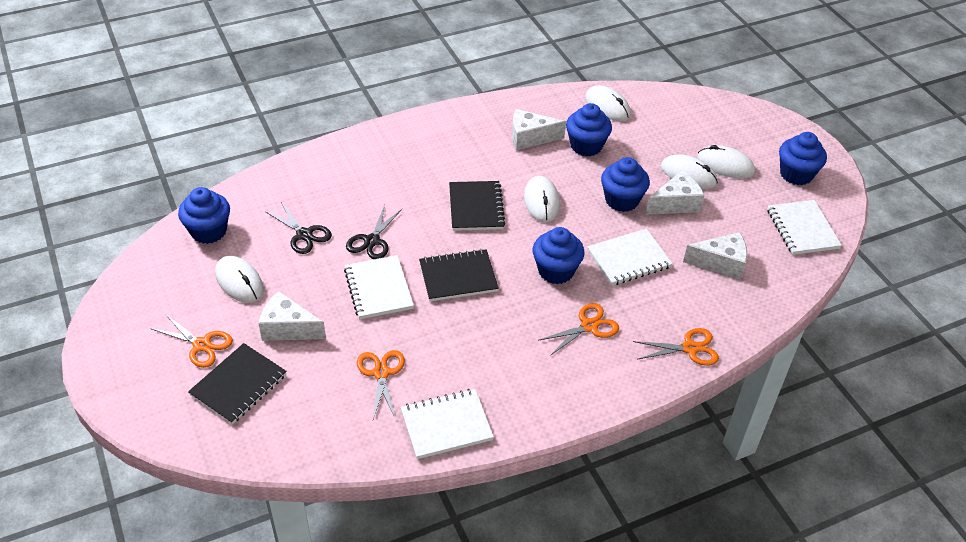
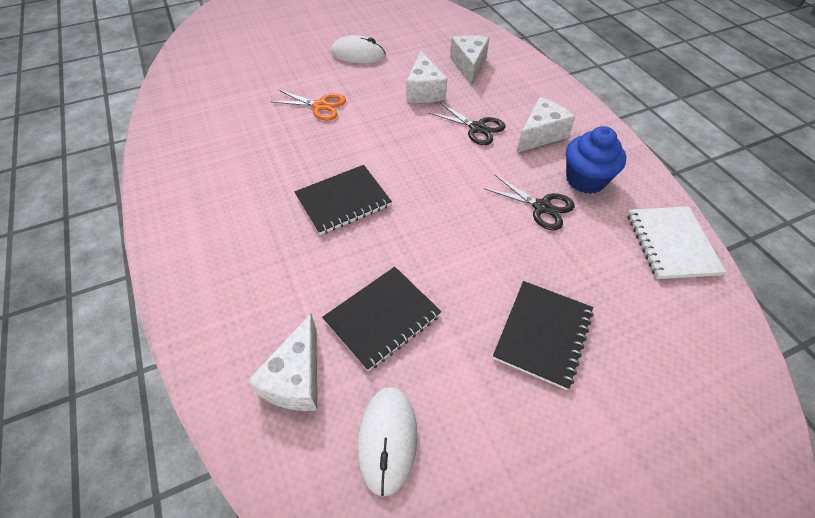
blue cupcake: 5 -> 1
orange scissors: 4 -> 1
white mouse: 5 -> 2
white notebook: 4 -> 1

